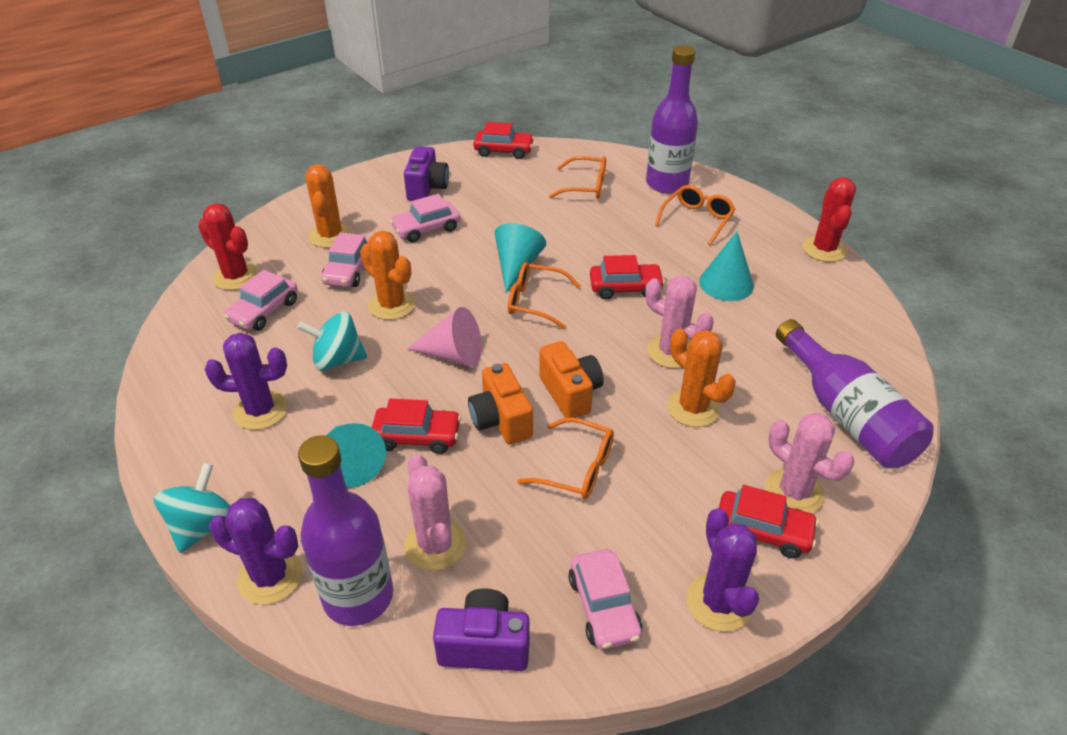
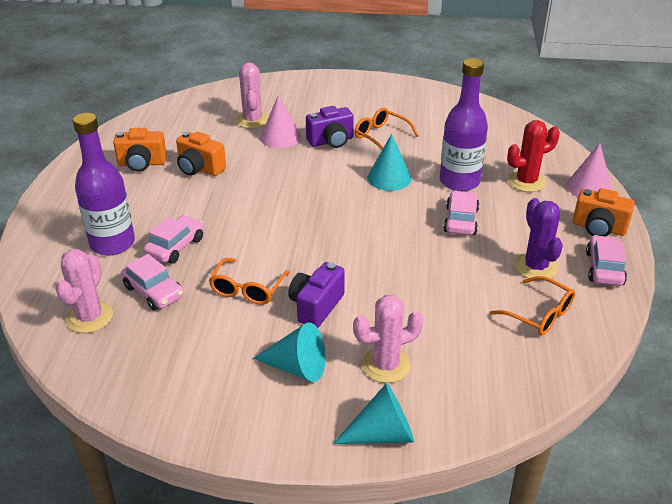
orange cactus: 3 -> 0
orange camera: 2 -> 3
orange glasses: 4 -> 3
pink cone: 1 -> 2
purple bottle: 3 -> 2
purple cactus: 3 -> 1
red cactus: 2 -> 1
red car: 4 -> 0
turquoise spinning top: 2 -> 0

